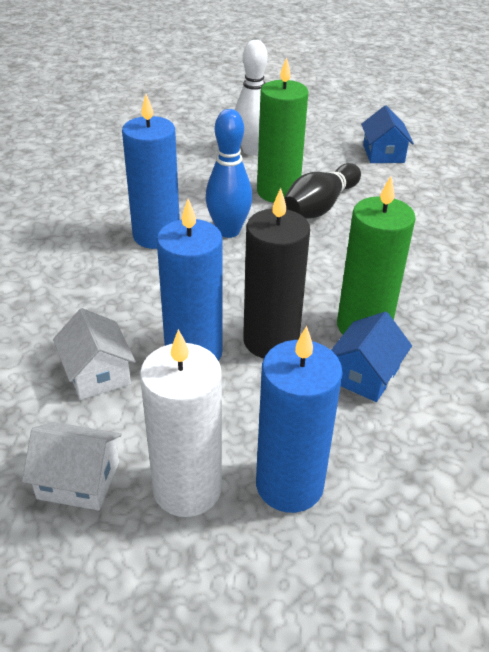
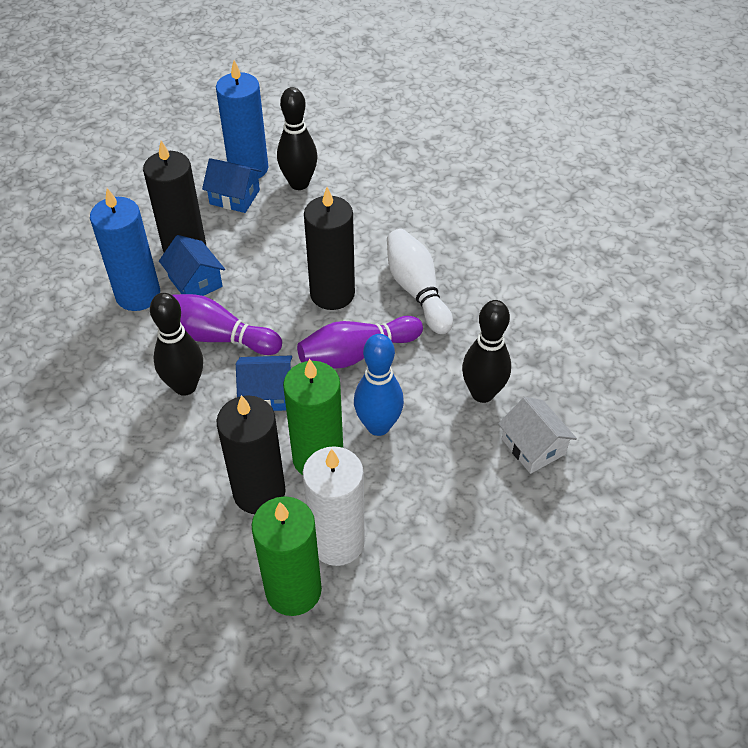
black bowling pin: 1 -> 3
black candle: 1 -> 3
blue candle: 3 -> 2
blue house: 2 -> 3
purple bowling pin: 0 -> 2
white house: 2 -> 1

